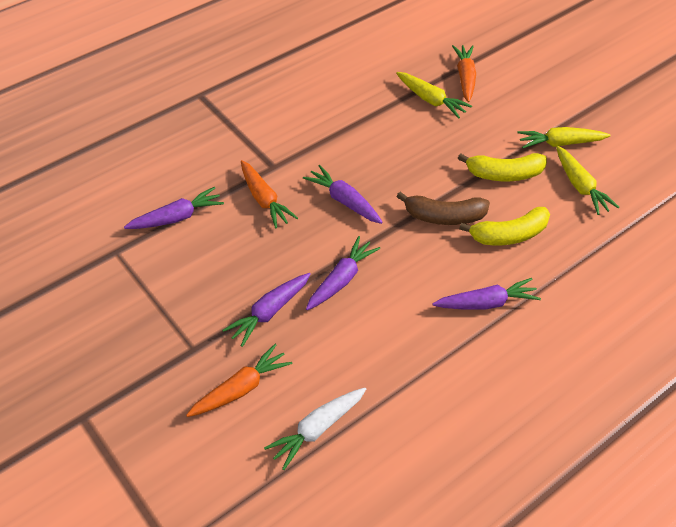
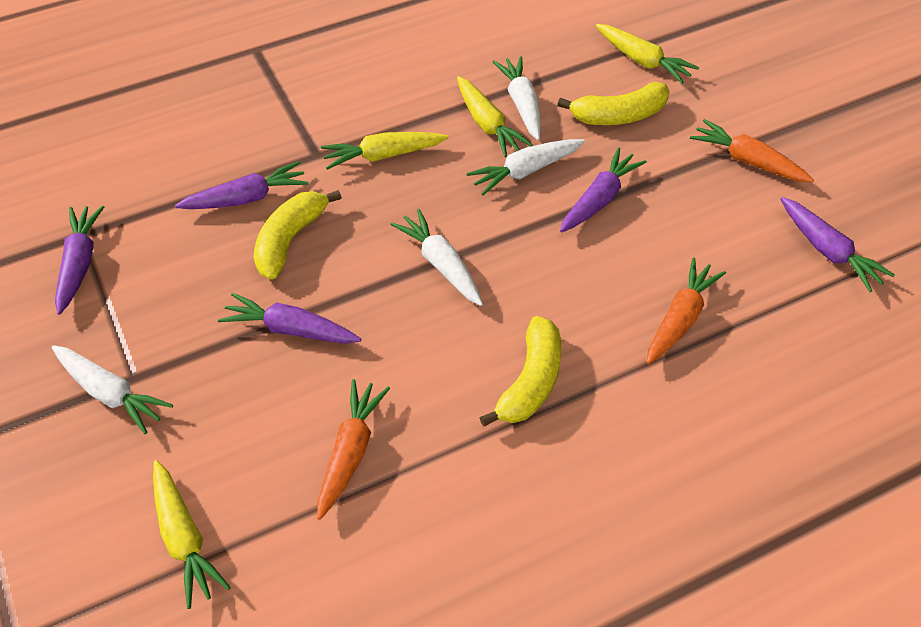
brown banana: 1 -> 0
white carrot: 1 -> 4
yellow banana: 2 -> 3
yellow carrot: 3 -> 4

